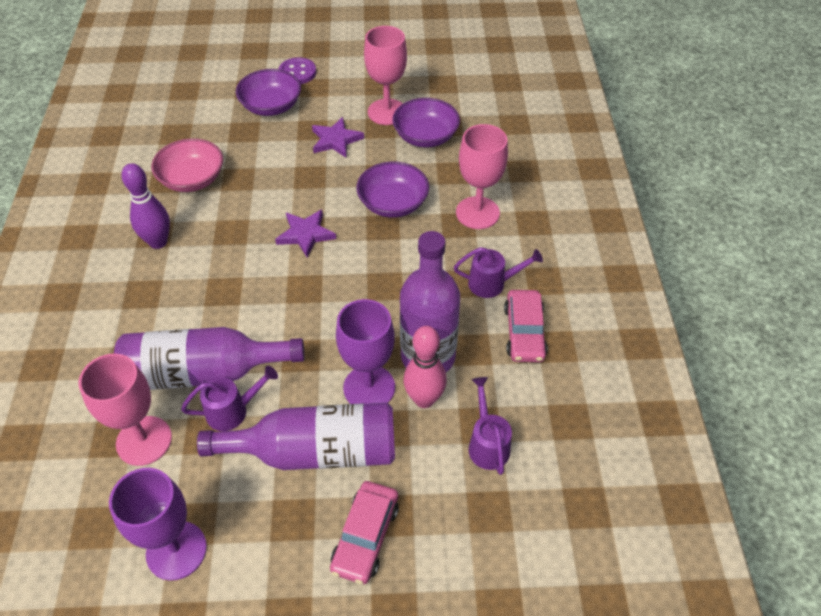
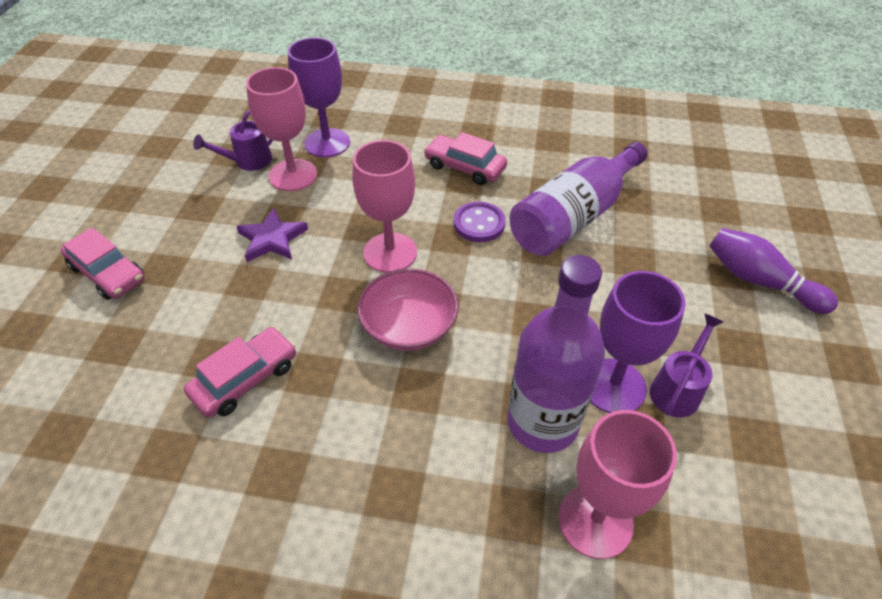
pink bowling pin: 1 -> 0
pink car: 2 -> 3
purple bottle: 3 -> 2
purple bowl: 3 -> 0
purple star: 2 -> 1
purple watering can: 3 -> 2

